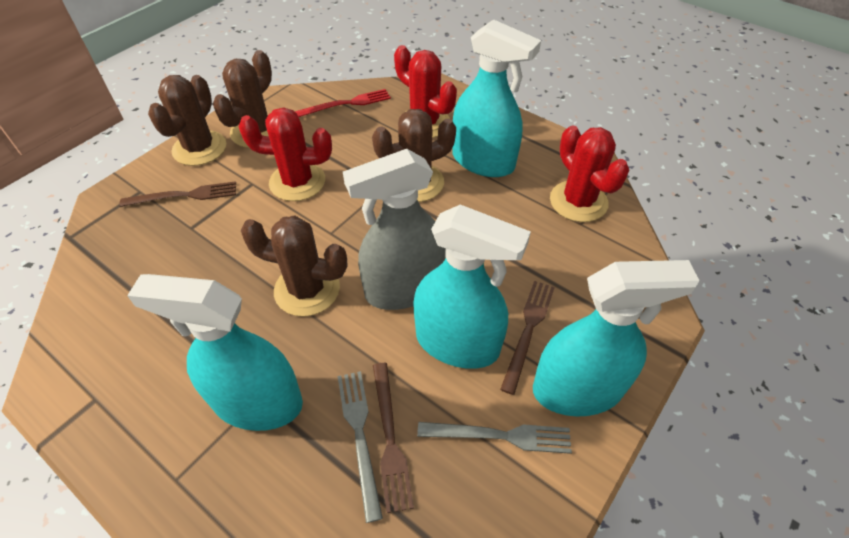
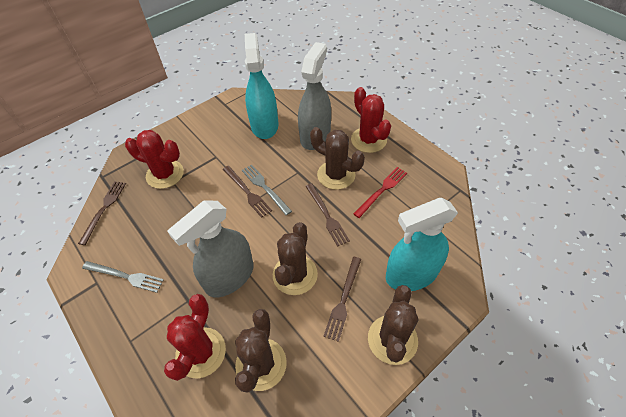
brown fork: 3 -> 4
grey spray bottle: 1 -> 2
turquoise spray bottle: 4 -> 2

